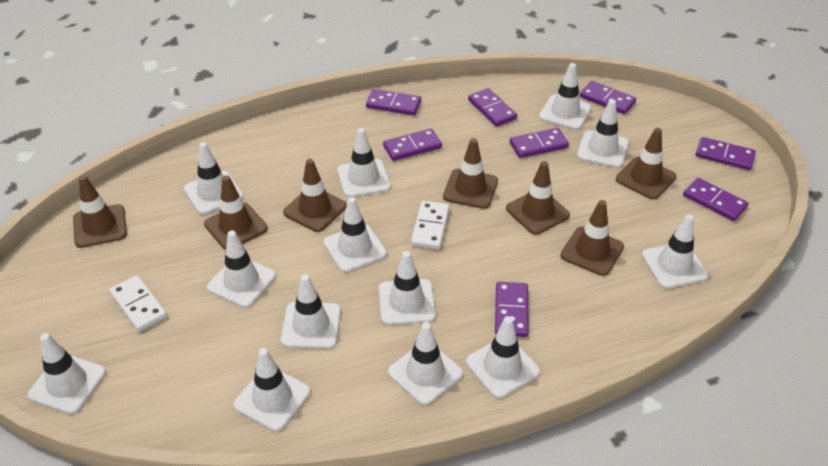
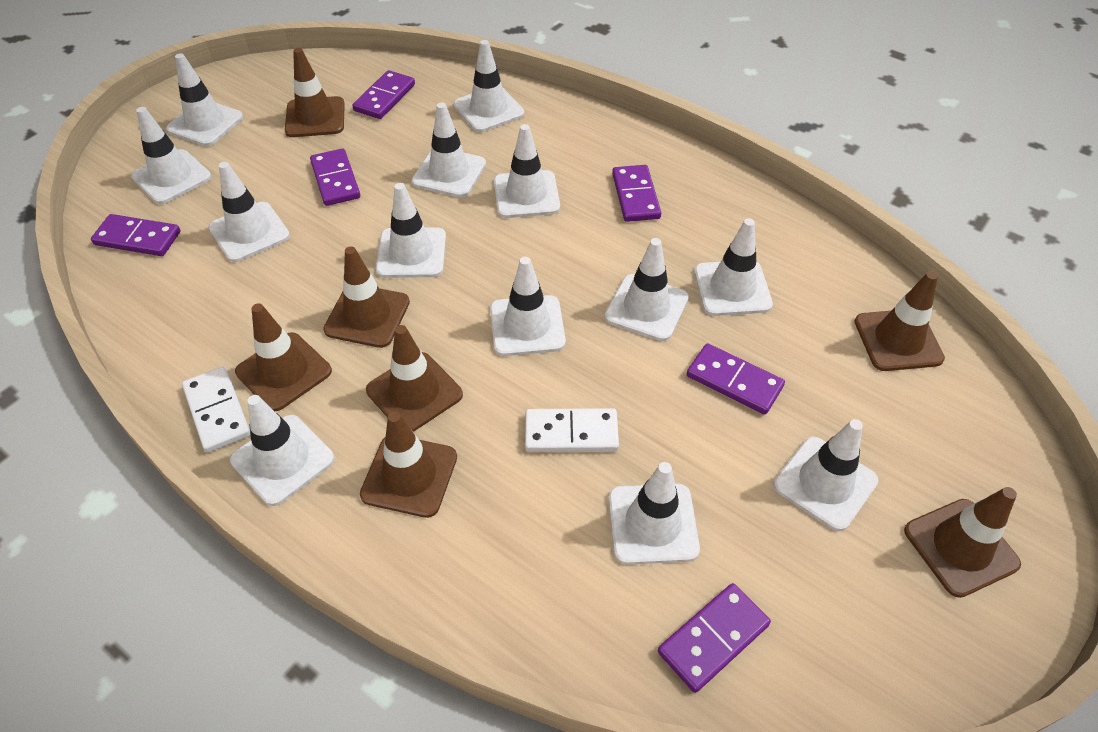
purple domino: 8 -> 6

